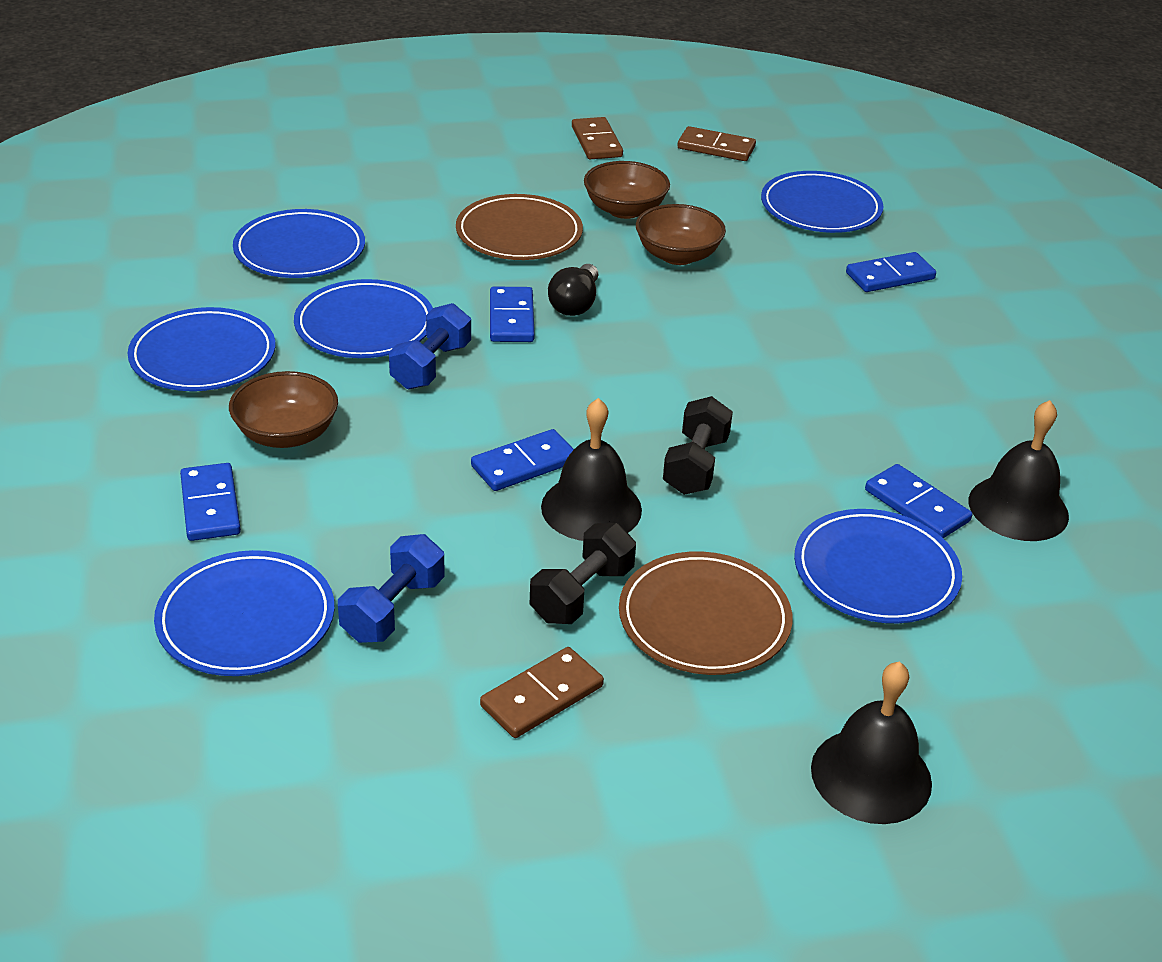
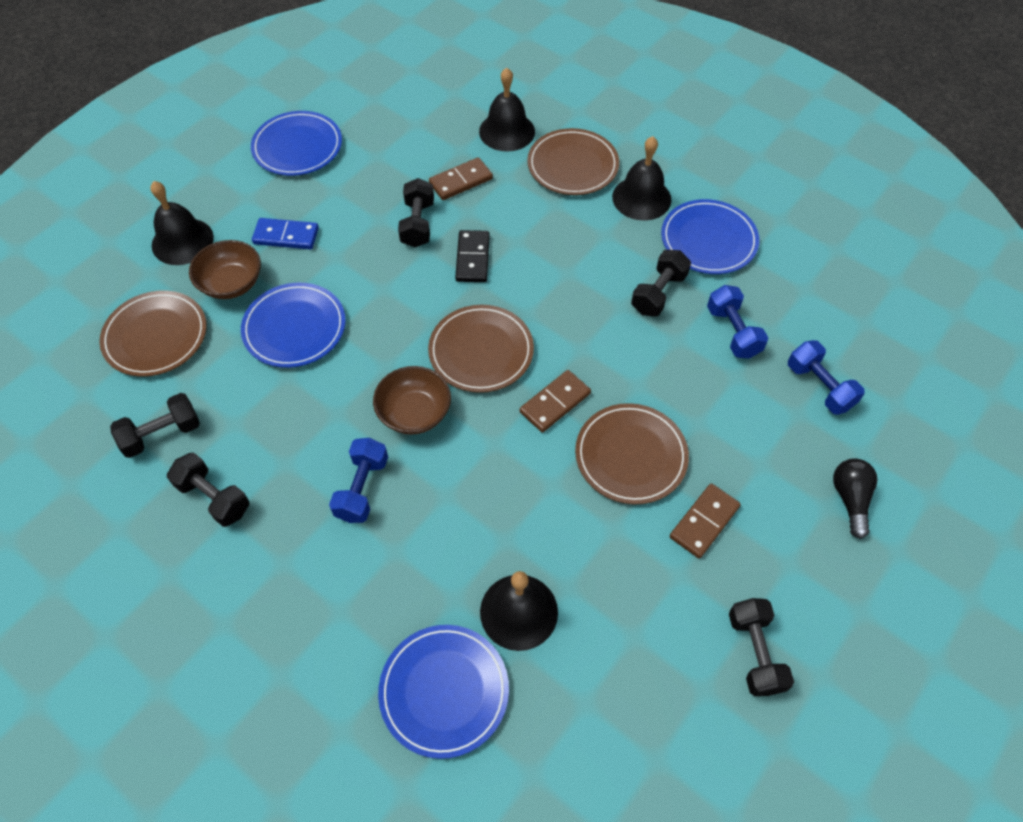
black bell: 3 -> 4
black domino: 0 -> 1
black dumbbell: 2 -> 5
blue domino: 5 -> 1
blue dumbbell: 2 -> 3
blue plate: 6 -> 4
brown bowl: 3 -> 2
brown plate: 2 -> 4

